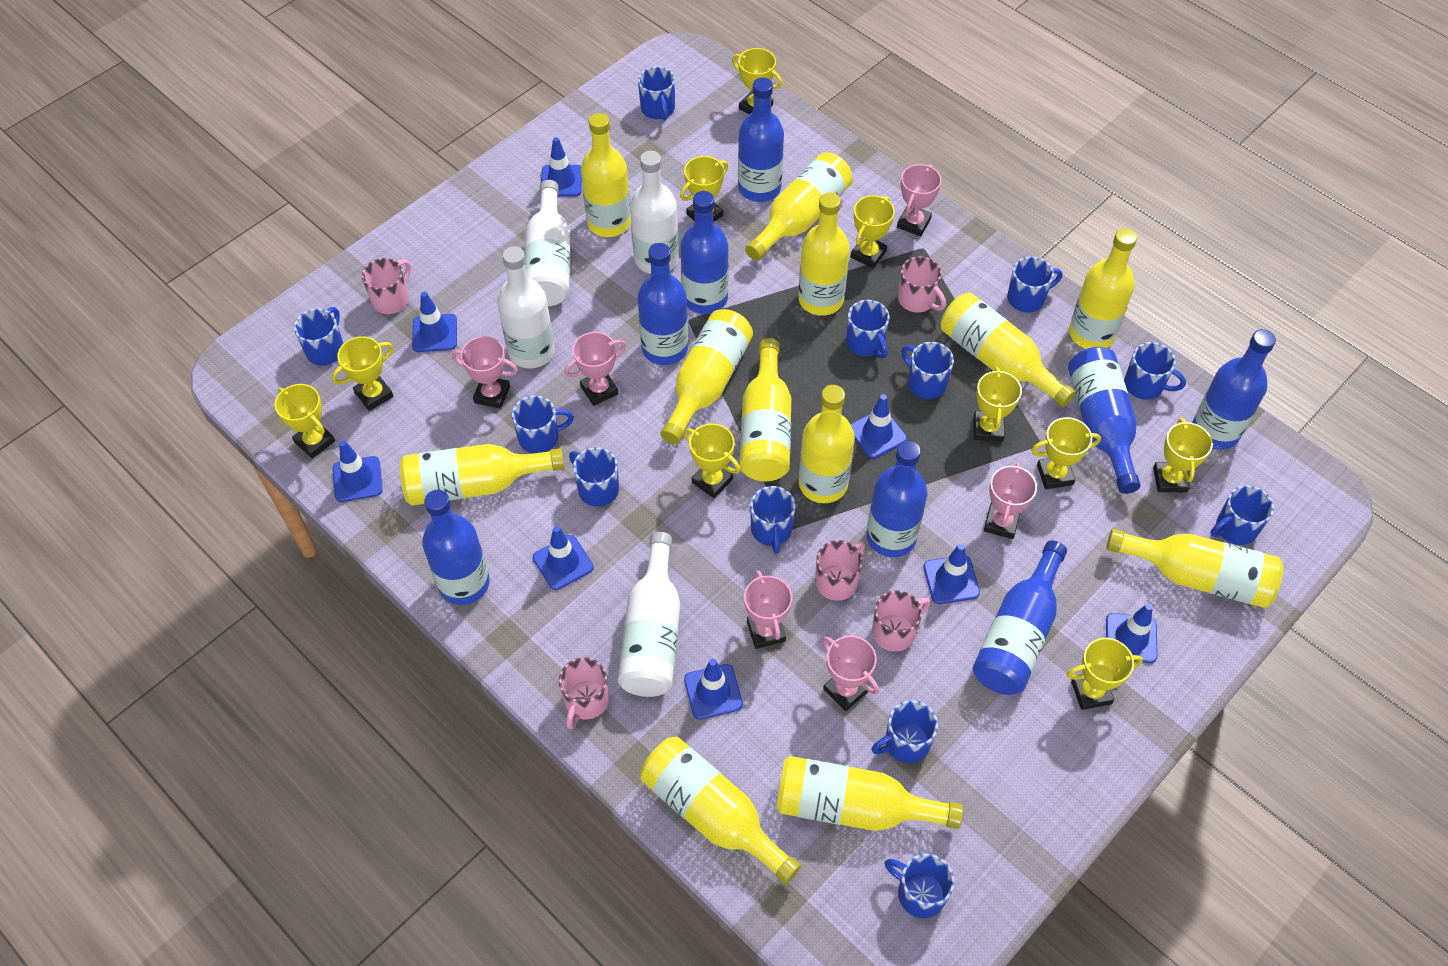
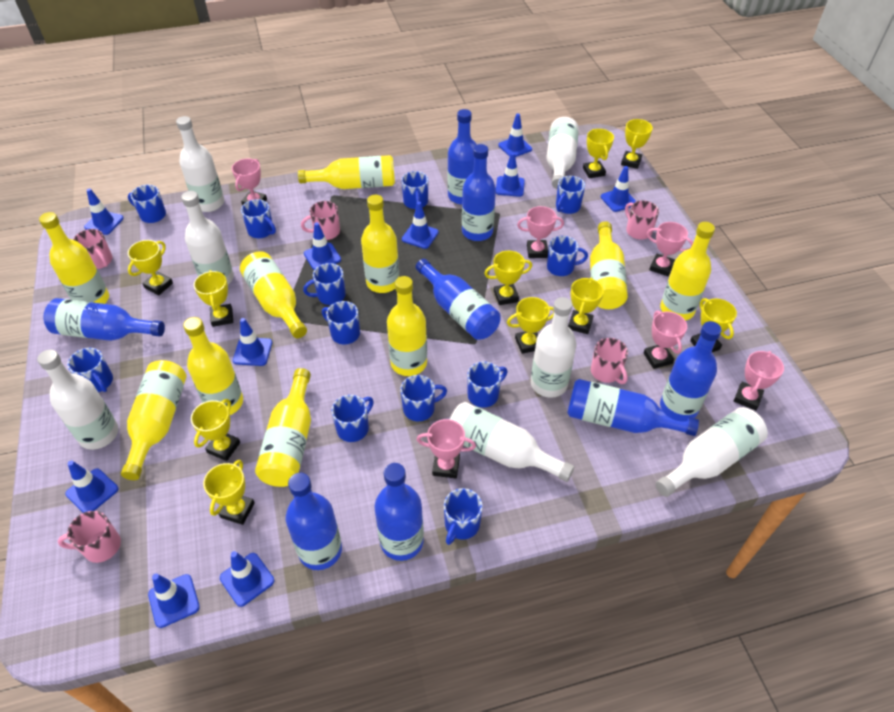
blue traffic cone: 8 -> 10
white bottle: 4 -> 7
yellow bottle: 12 -> 10

